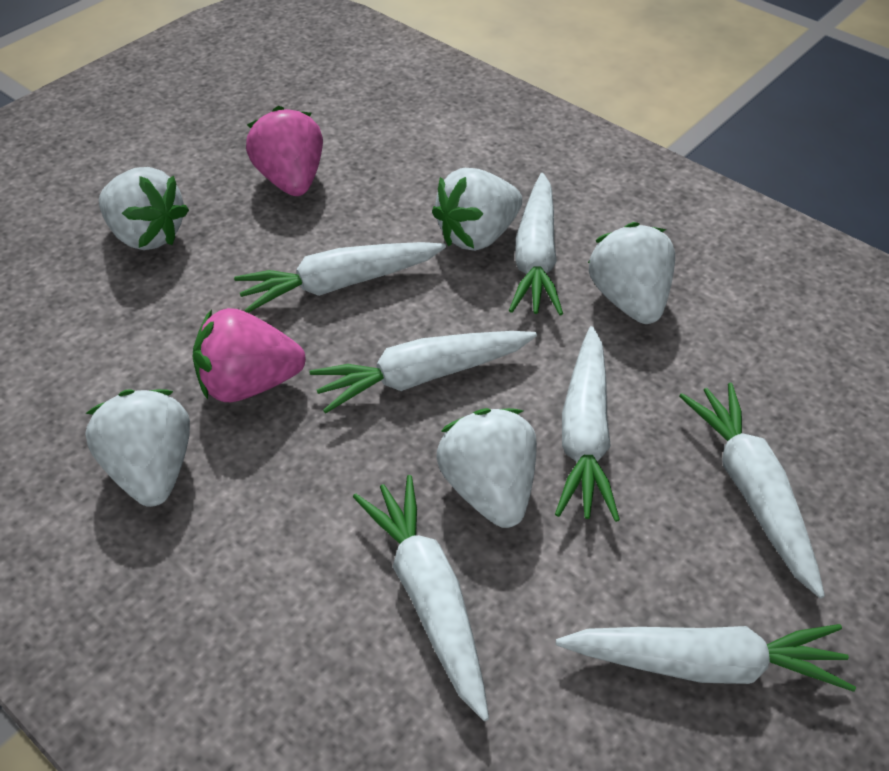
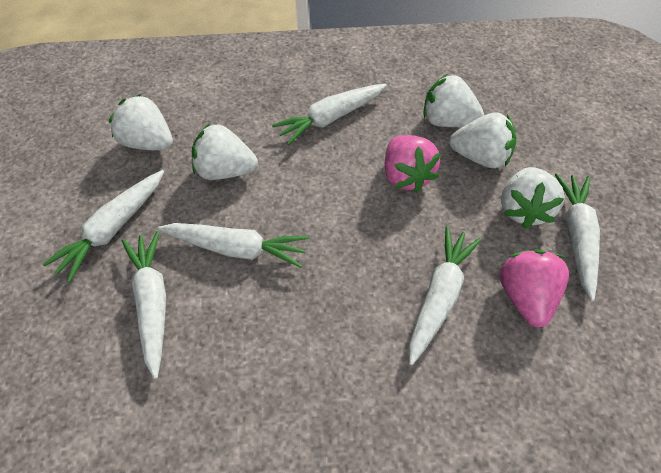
white carrot: 7 -> 6

